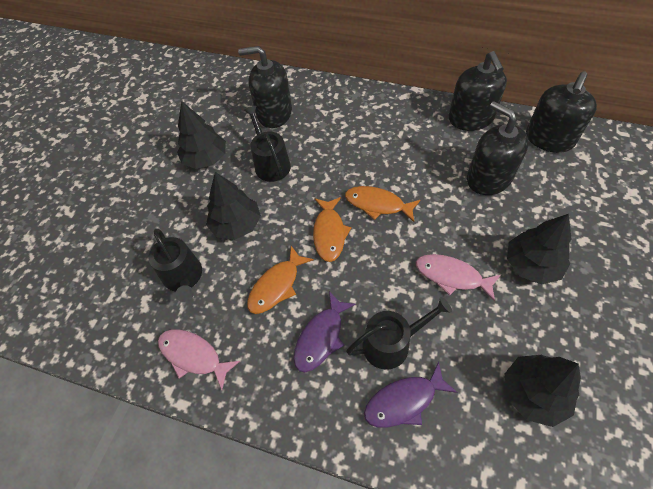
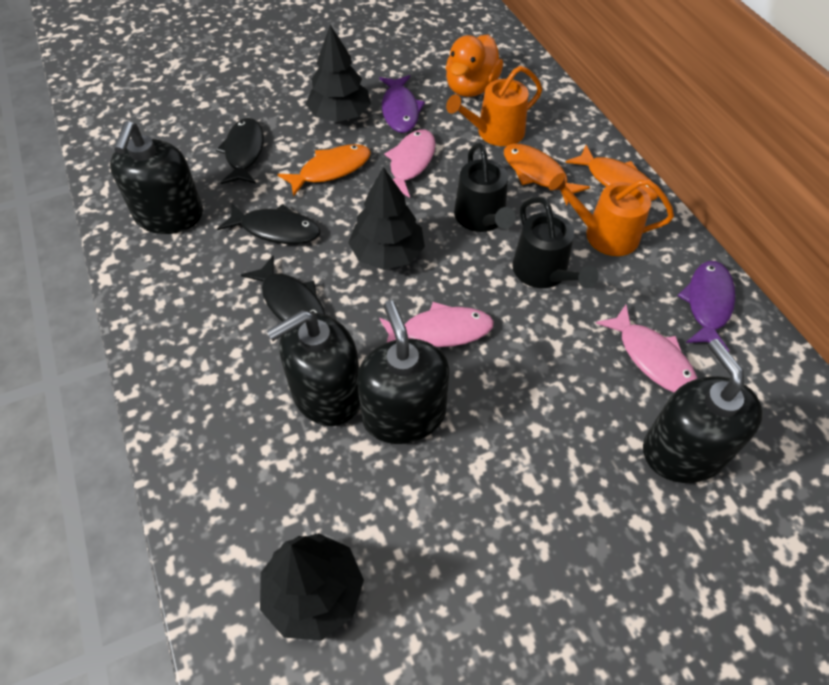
black fish: 0 -> 3
black tree: 4 -> 3
black watering can: 3 -> 2
orange duck: 0 -> 1
orange watering can: 0 -> 2
pink fish: 2 -> 3

